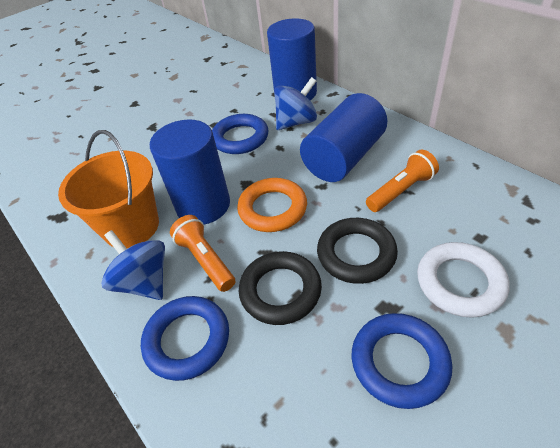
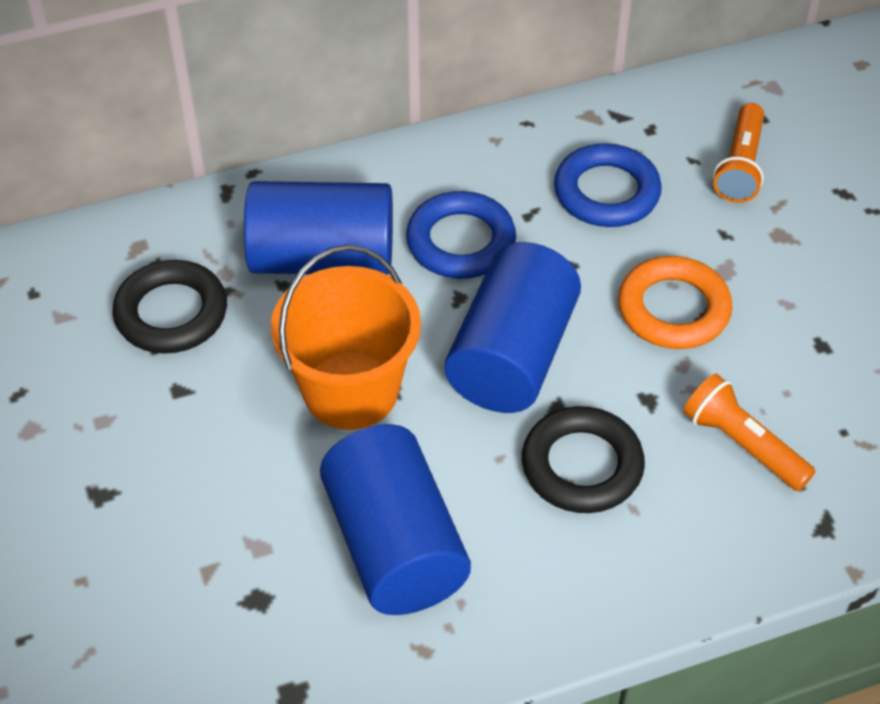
blue ring: 3 -> 2
blue spinning top: 2 -> 0
white ring: 1 -> 0

